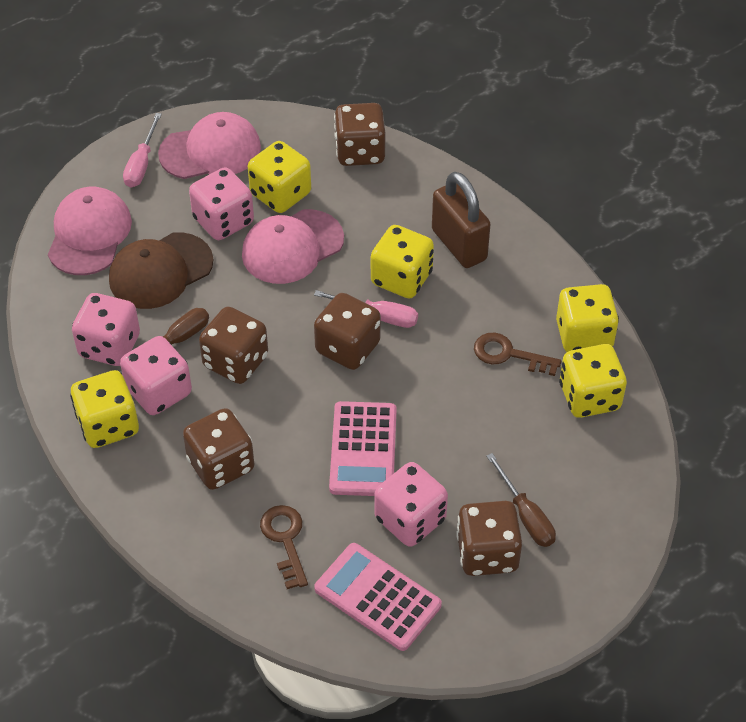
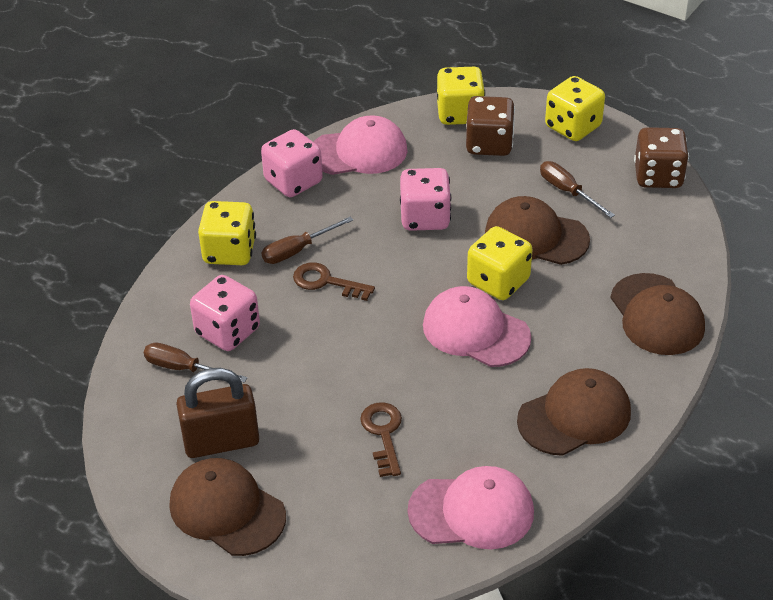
brown cap: 1 -> 4
brown dice: 5 -> 2
brown screwdriver: 2 -> 3
pink calculator: 2 -> 0
pink dice: 4 -> 3
pink screwdriver: 2 -> 0
yellow dice: 5 -> 4

